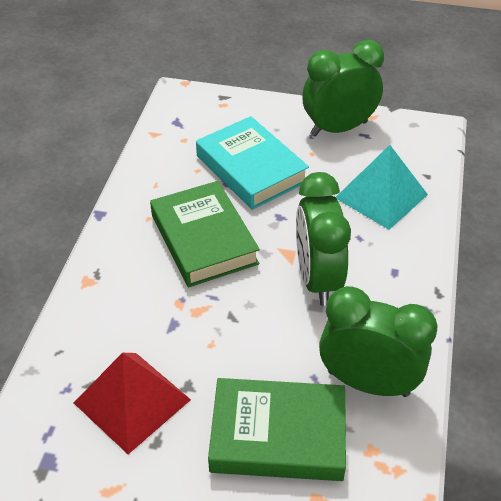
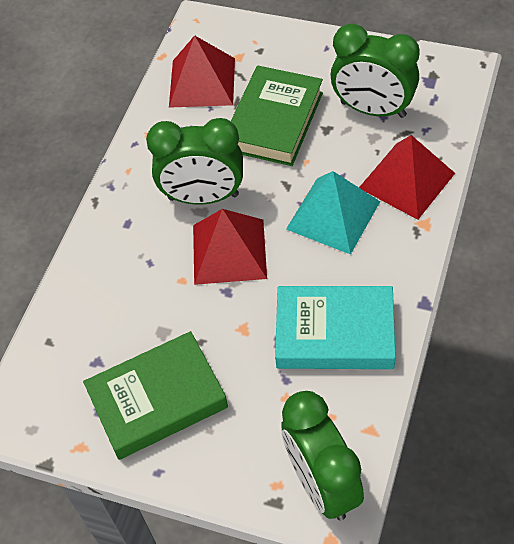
red pyramid: 1 -> 3

